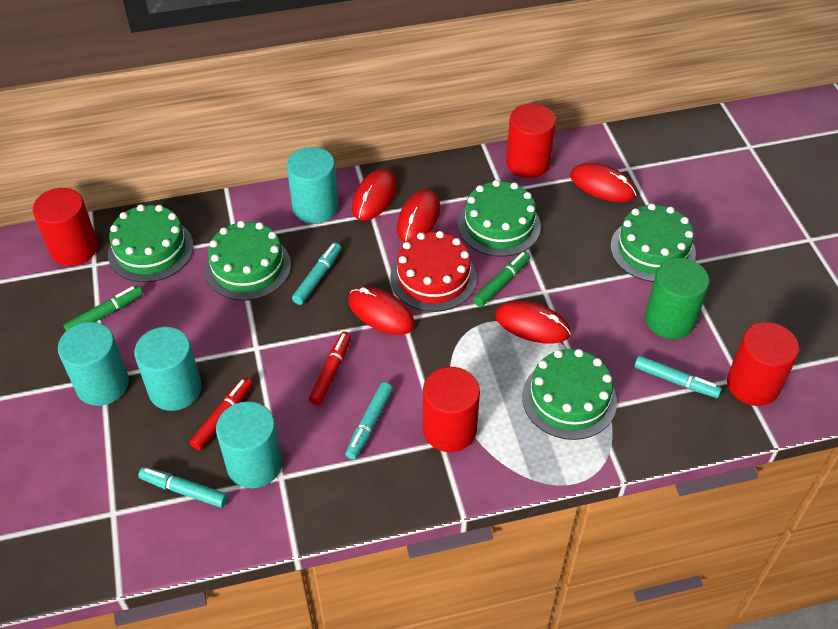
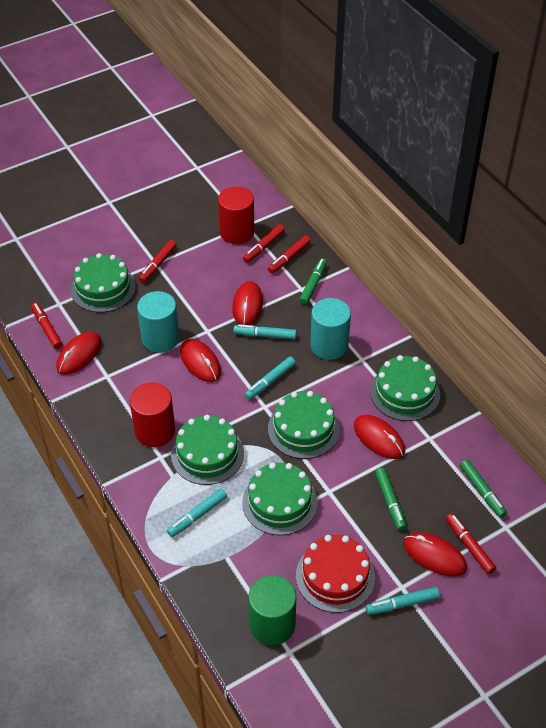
green marker: 2 -> 3
red cylinder: 4 -> 2
red marker: 2 -> 5
turquoise cylinder: 4 -> 2

